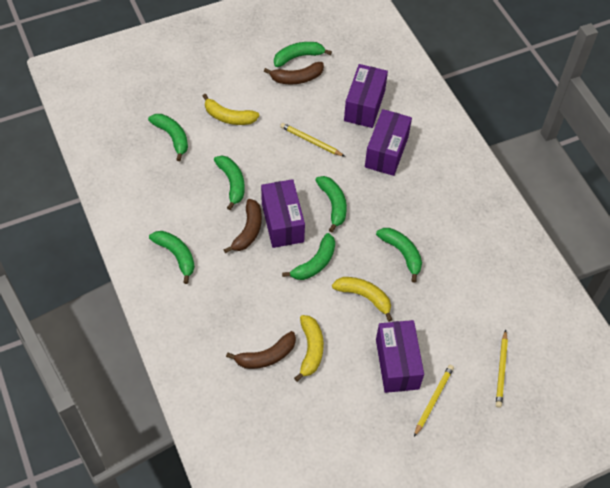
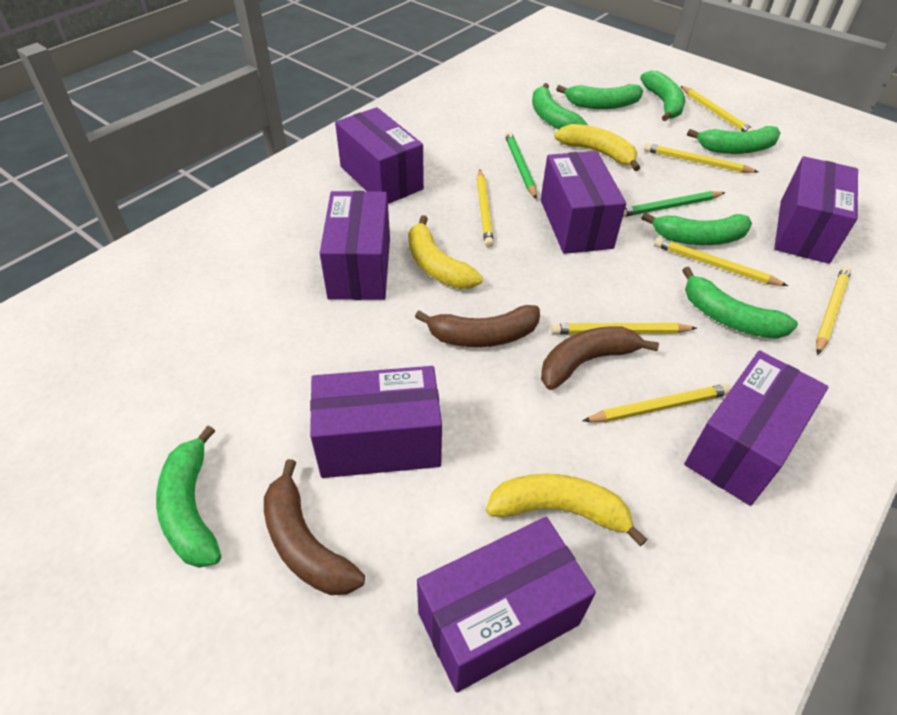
green pencil: 0 -> 2
purple box: 4 -> 7
yellow pencil: 3 -> 7

